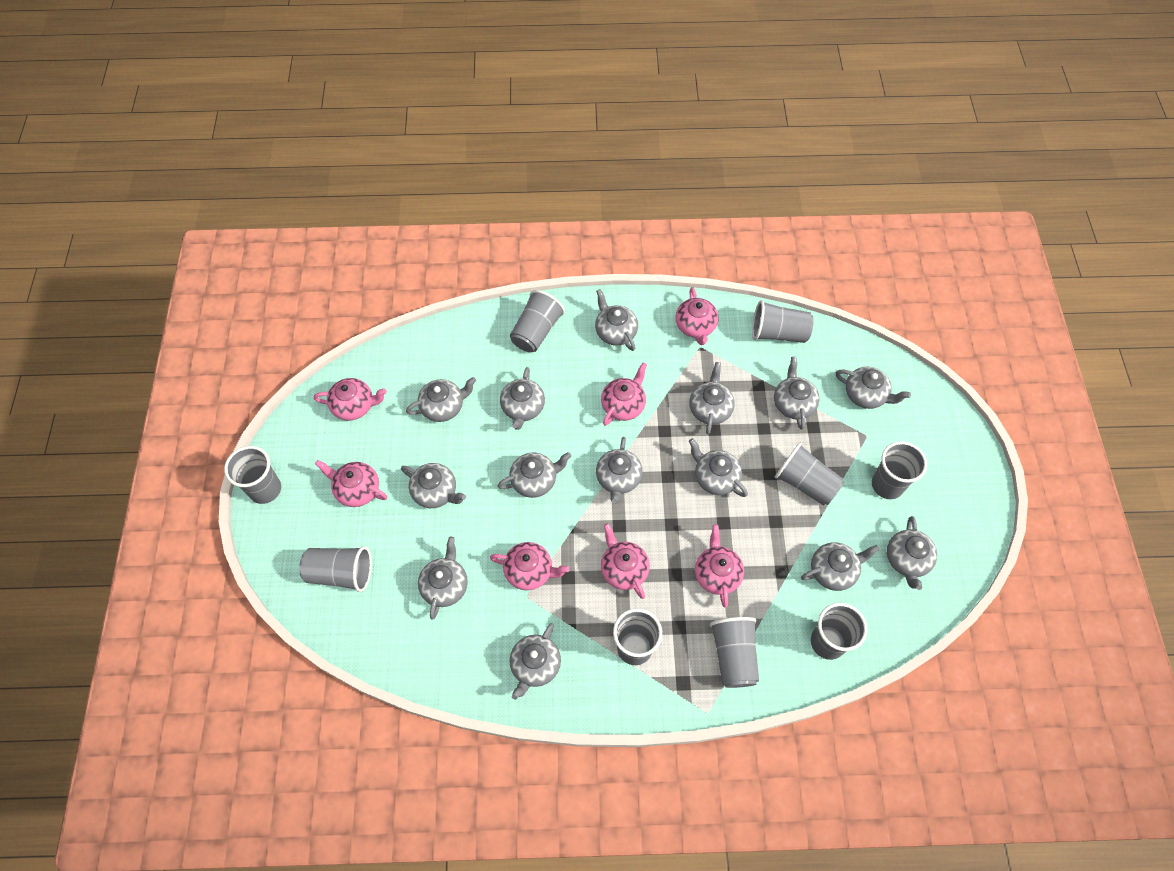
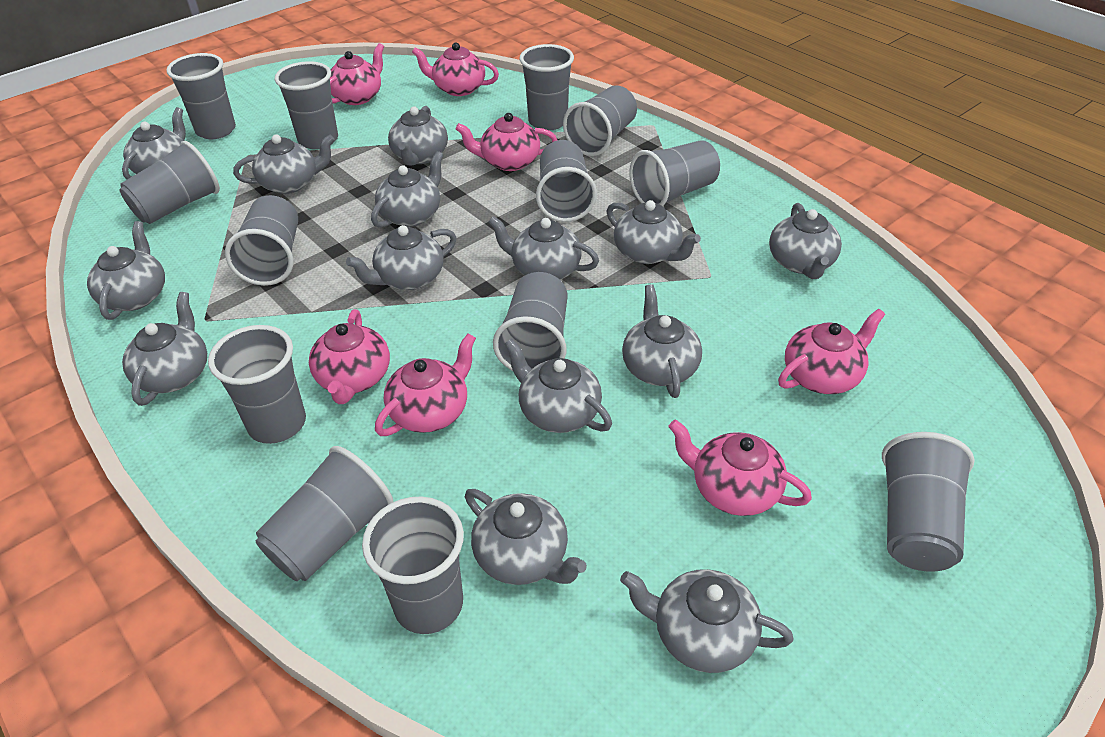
grey cup: 9 -> 13

